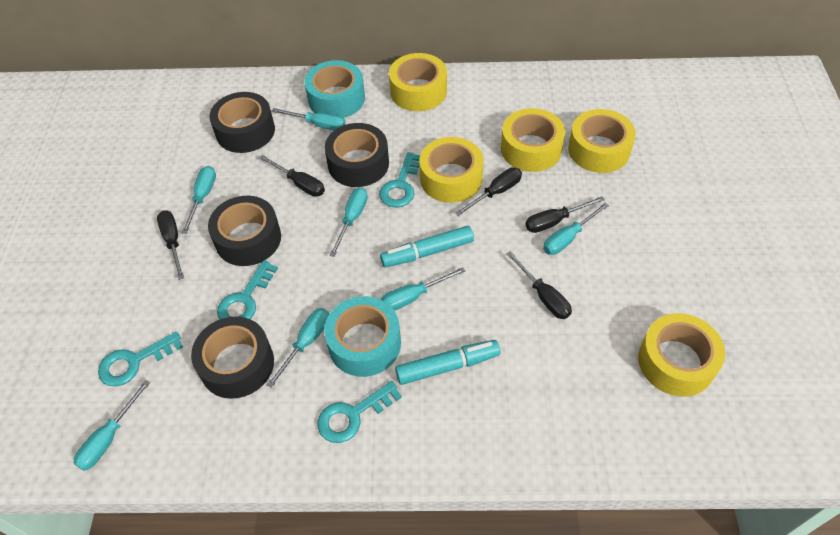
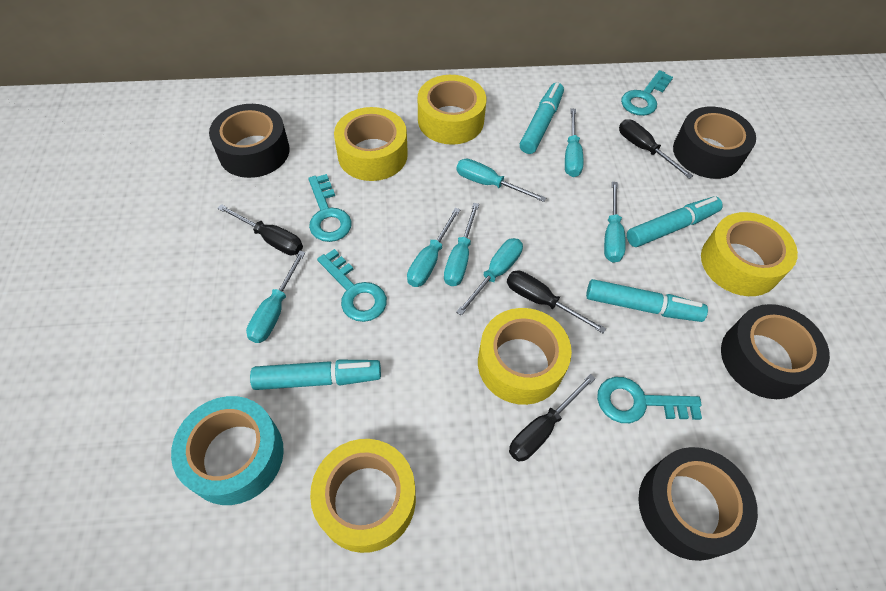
black screwdriver: 5 -> 4
turquoise marker: 2 -> 4
turquoise tape: 2 -> 1

